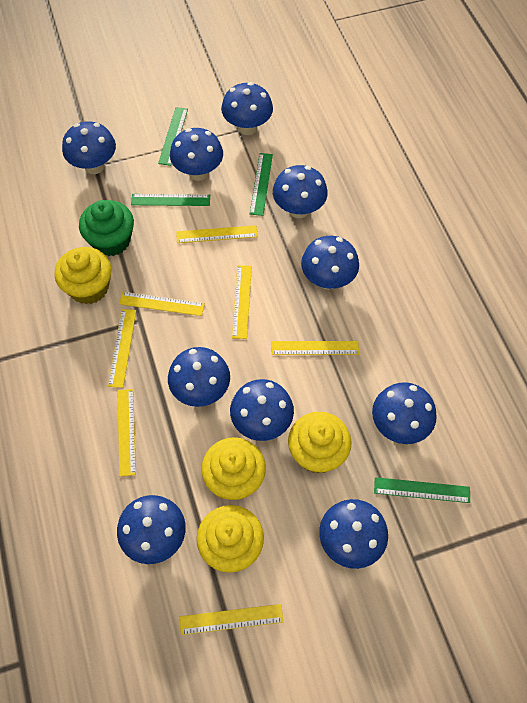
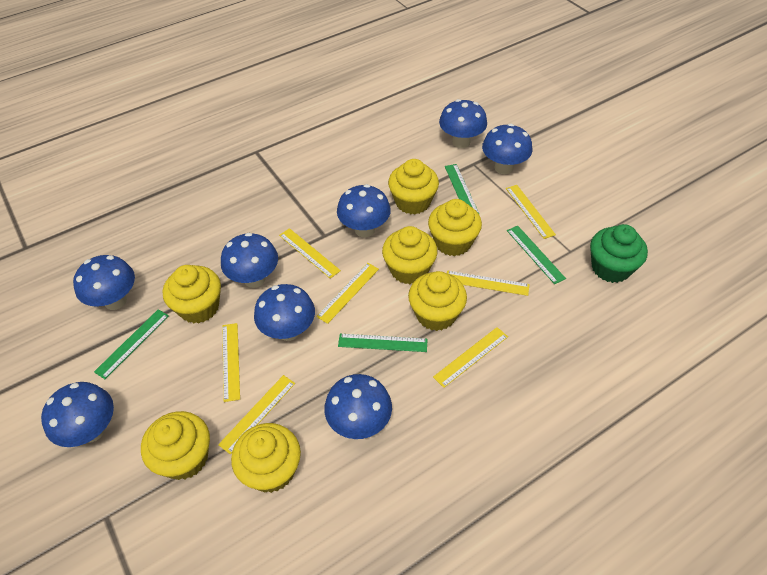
blue mushroom: 10 -> 8
yellow cupcake: 4 -> 7

